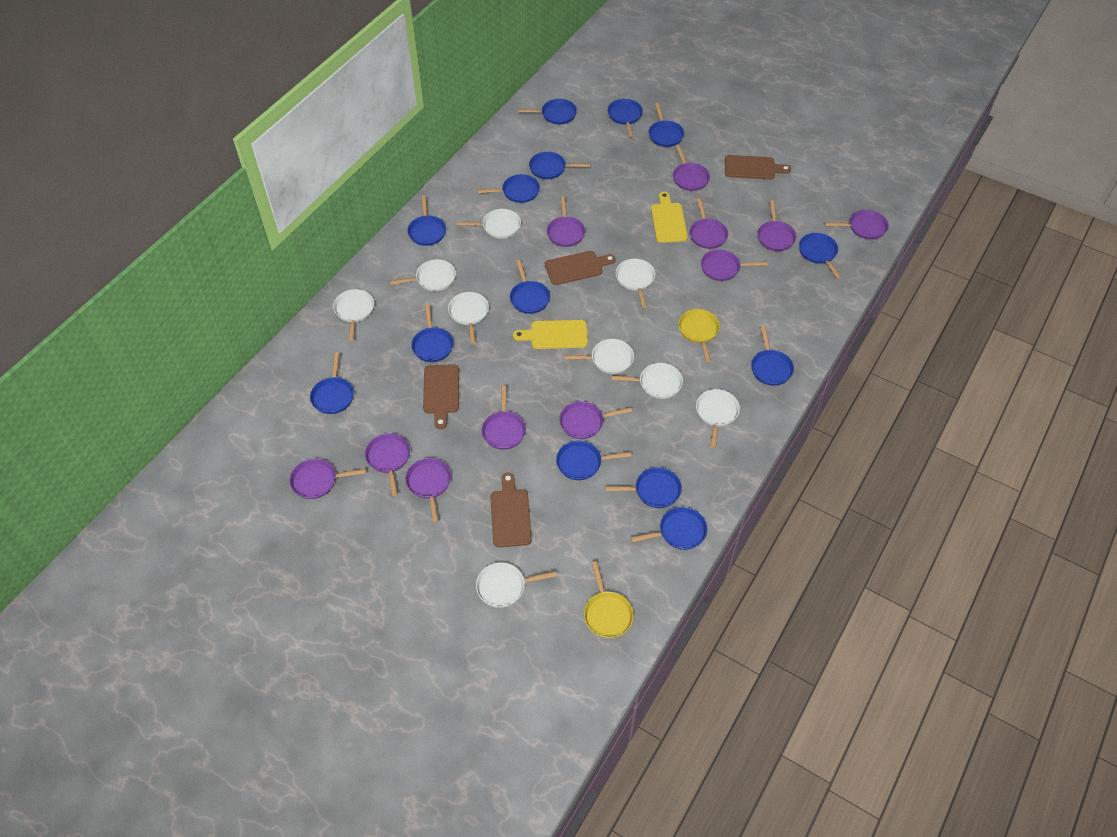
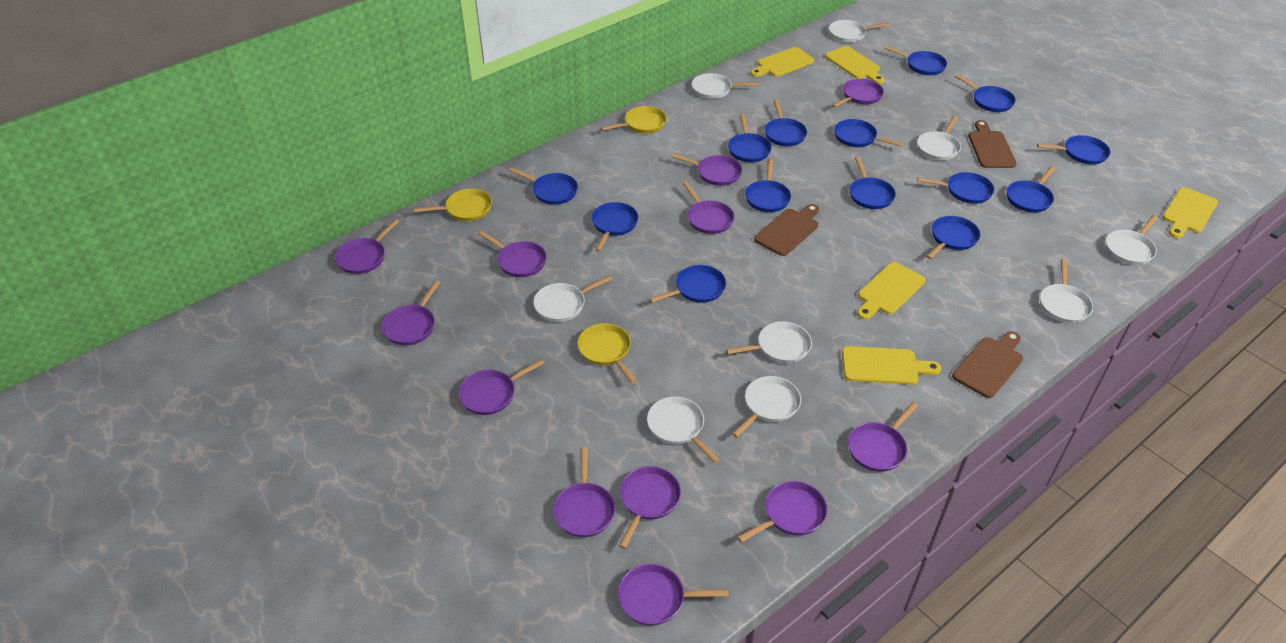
brown cutting board: 4 -> 3
purple pan: 11 -> 12
yellow cutting board: 2 -> 5
yellow pan: 2 -> 3

